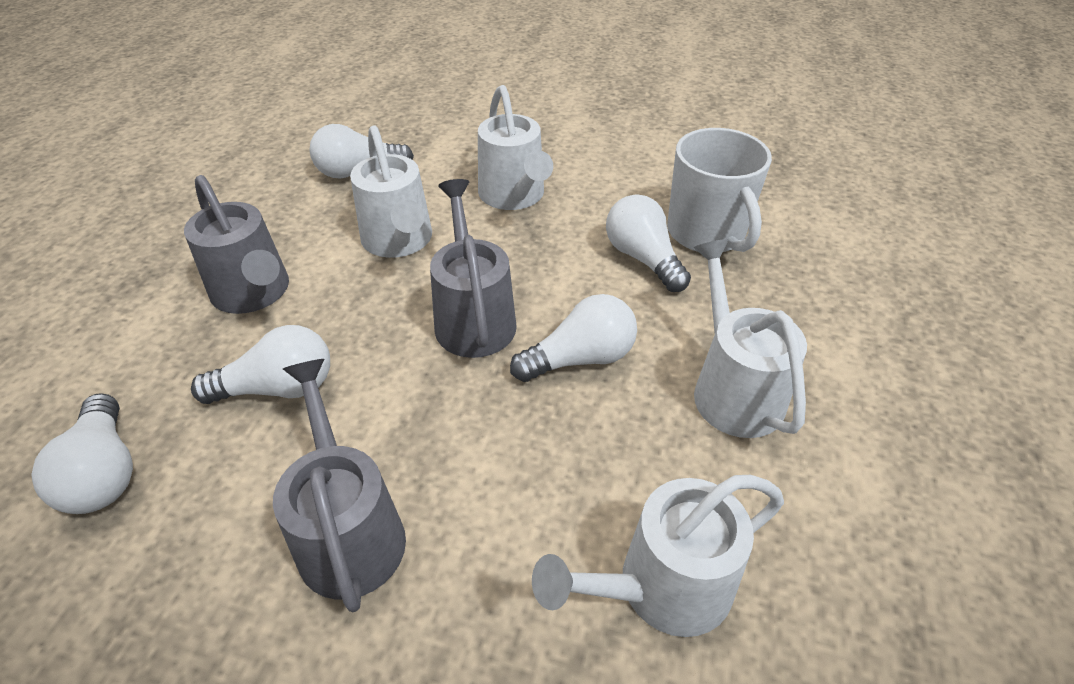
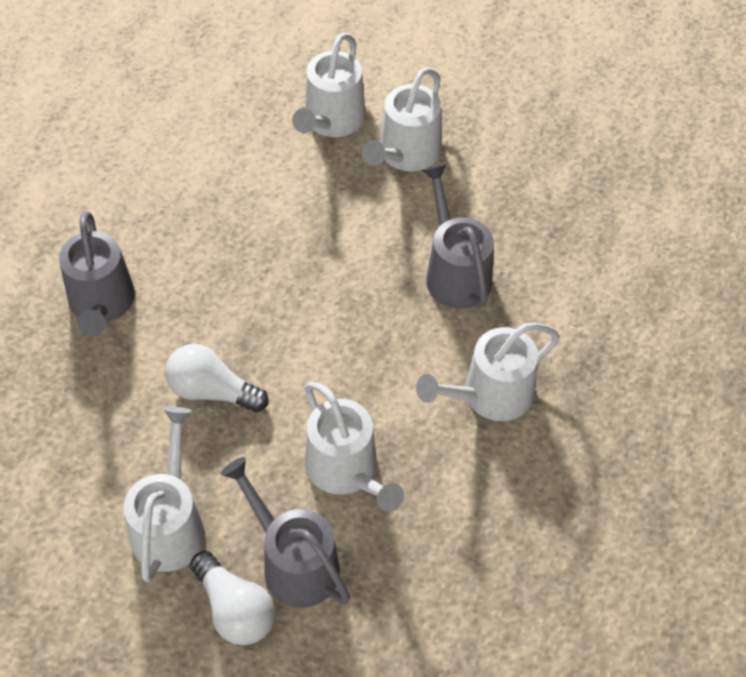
white light bulb: 5 -> 2
white mug: 1 -> 0
white watering can: 4 -> 5

